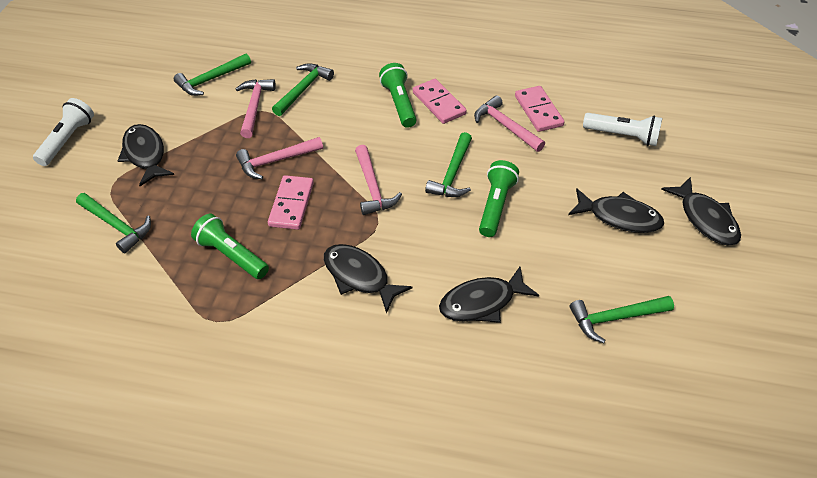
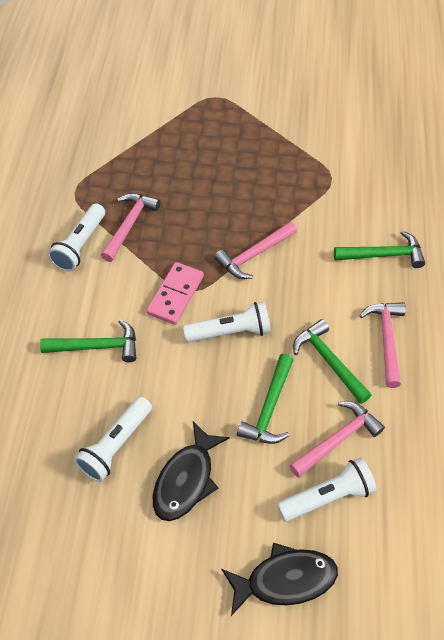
black fish: 5 -> 2
green flashlight: 3 -> 0
green hammer: 5 -> 4
pink domino: 3 -> 1
white flashlight: 2 -> 4

